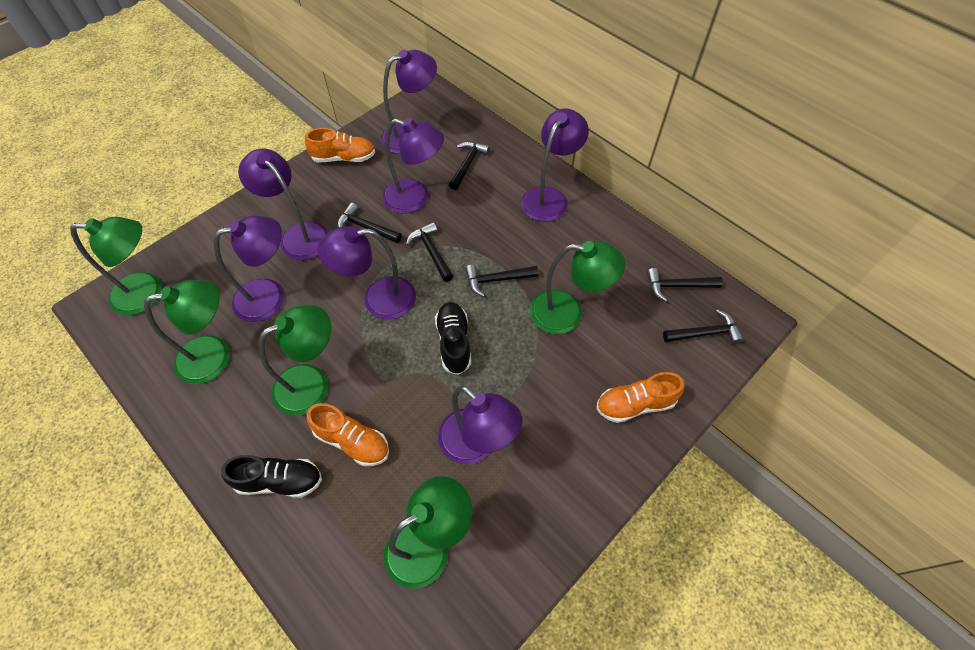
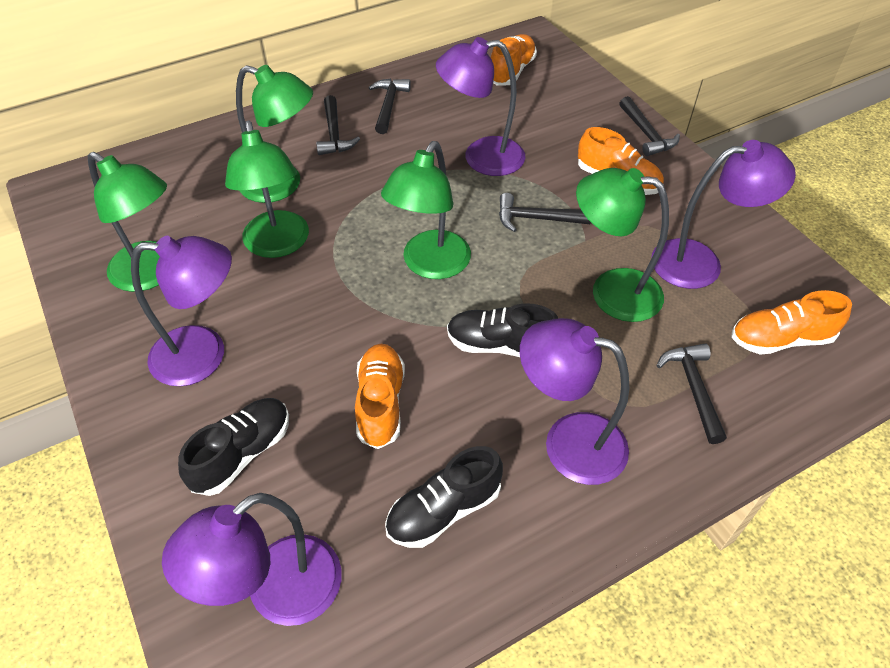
black hammer: 6 -> 5
black shoe: 2 -> 3
orange shoe: 3 -> 4
purple lamp: 7 -> 5

